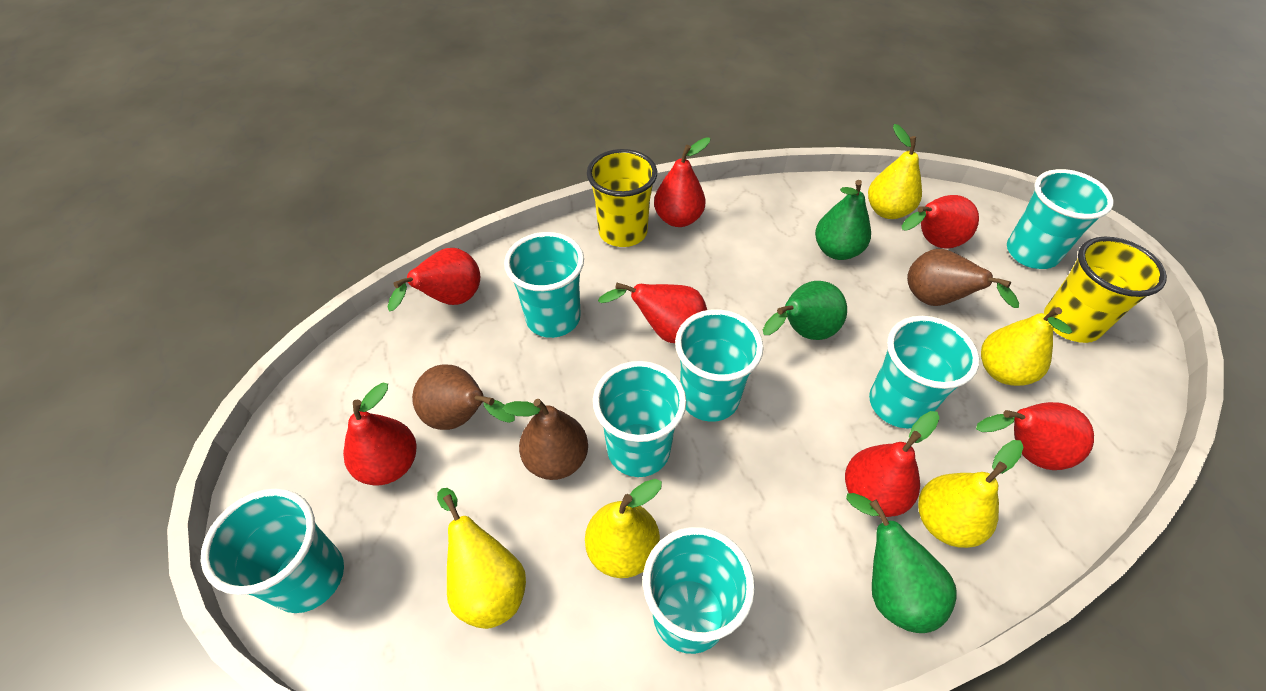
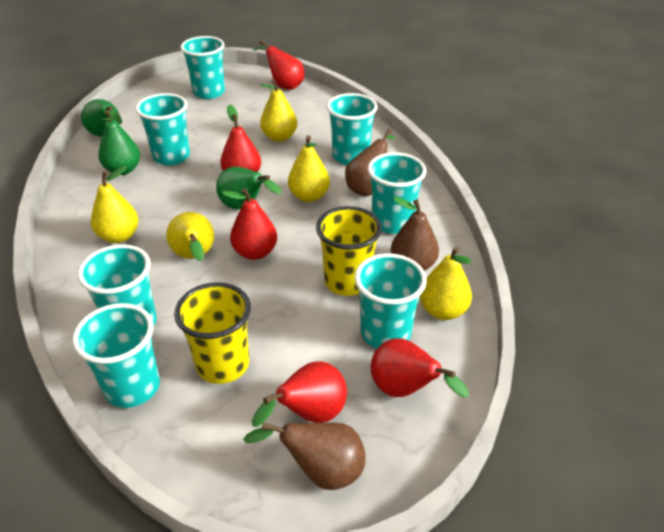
red pear: 7 -> 5

